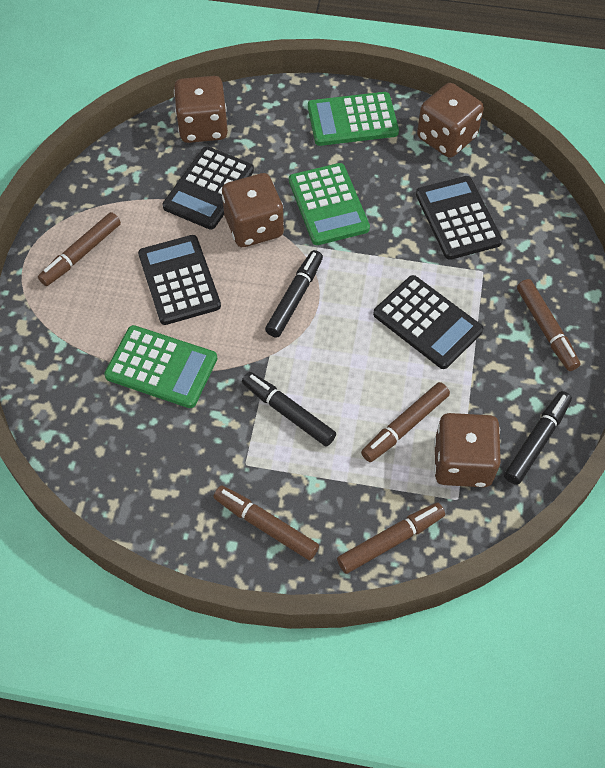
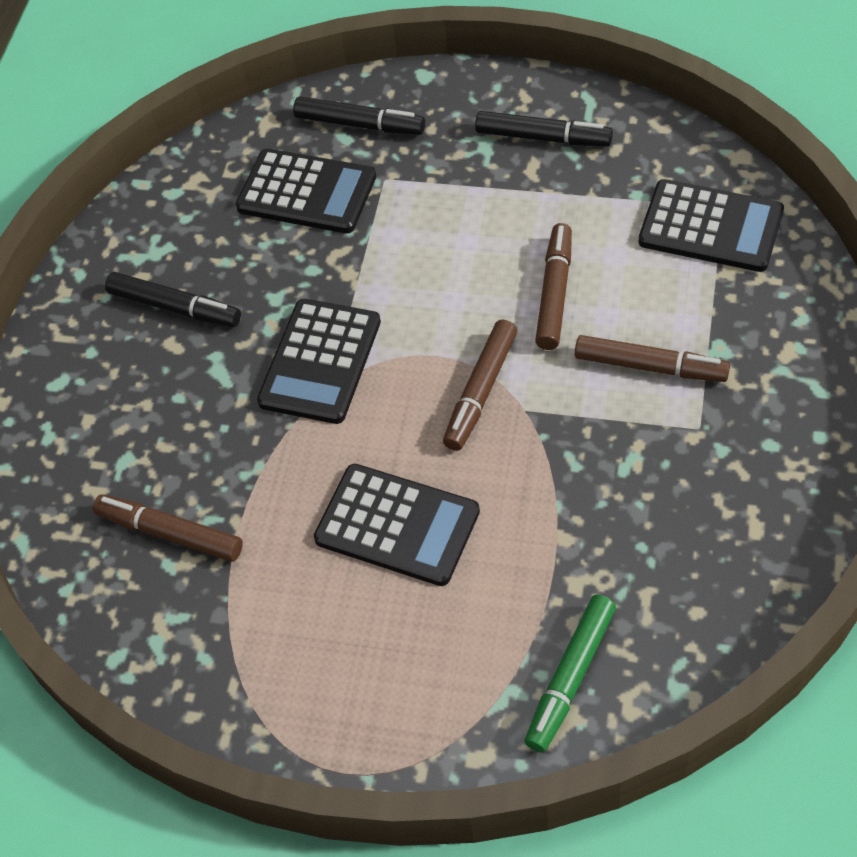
brown dice: 4 -> 0
brown marker: 5 -> 4
green calculator: 3 -> 0
green marker: 0 -> 1

